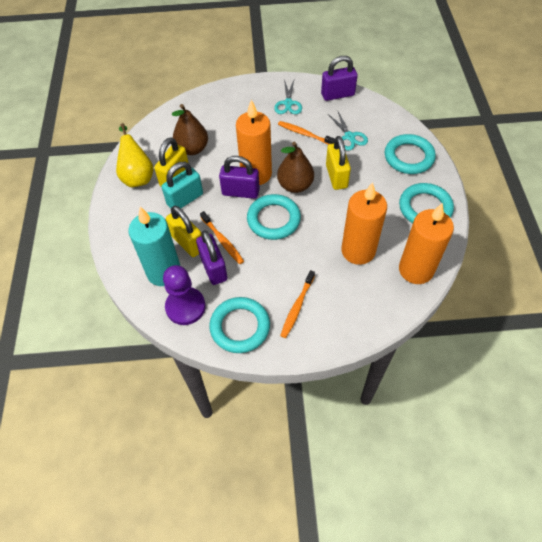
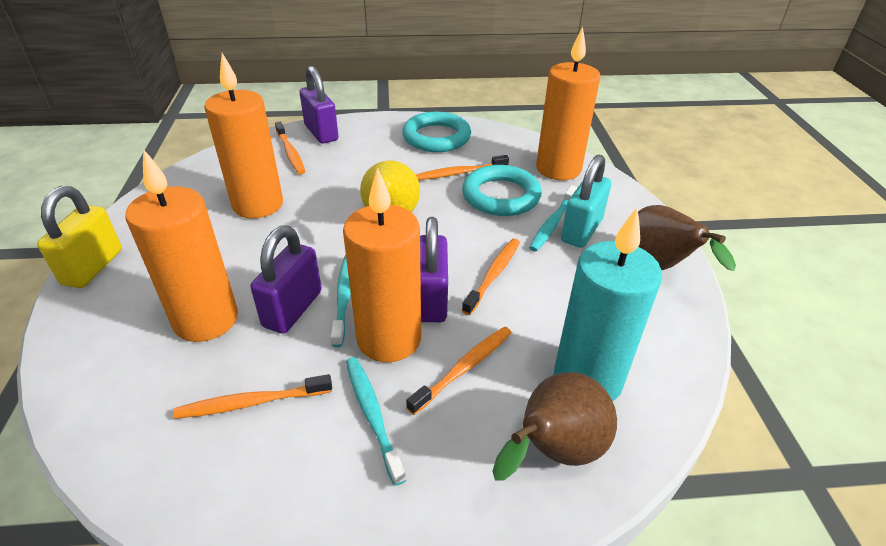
orange candle: 3 -> 4
orange toothbrush: 3 -> 5
purple pawn: 1 -> 0
turquoise ring: 4 -> 2
turquoise scissors: 2 -> 0
turquoise toothbrush: 0 -> 3
yellow padlock: 3 -> 1

